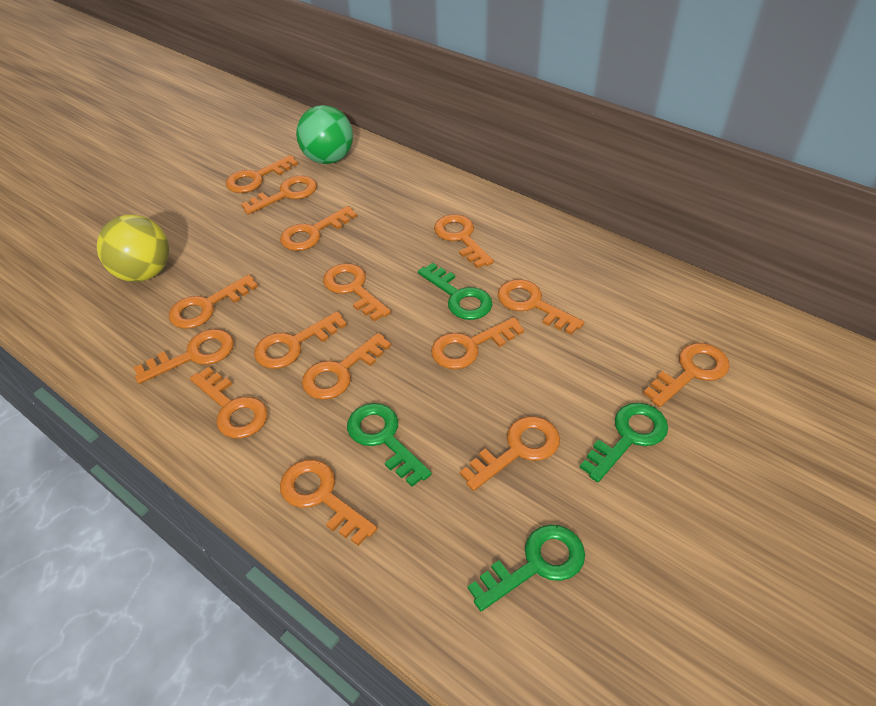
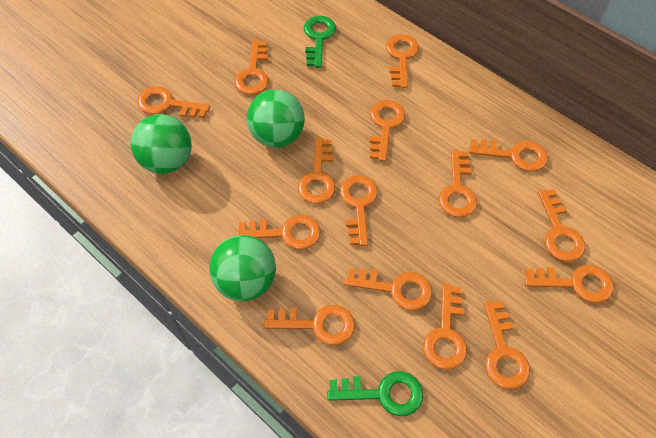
green ball: 1 -> 3
green key: 4 -> 2
yellow ball: 1 -> 0

